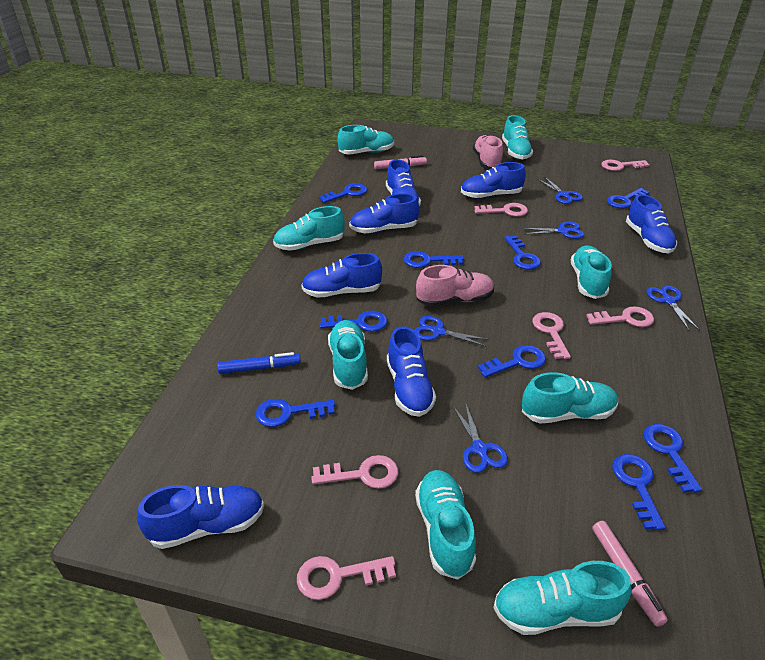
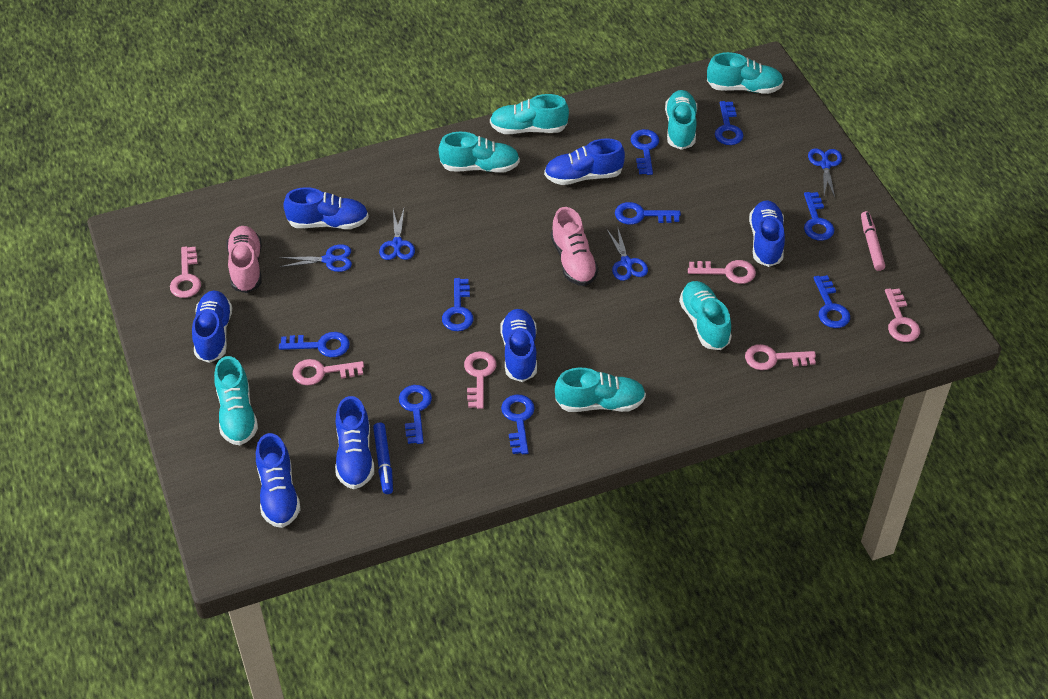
blue scissors: 5 -> 4
pink marker: 2 -> 1
turquoise shoe: 8 -> 7

